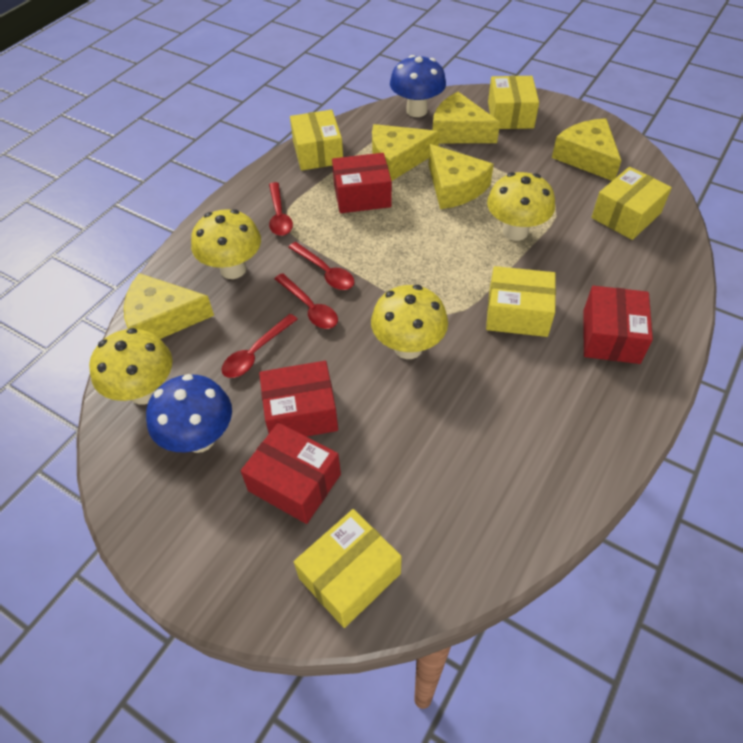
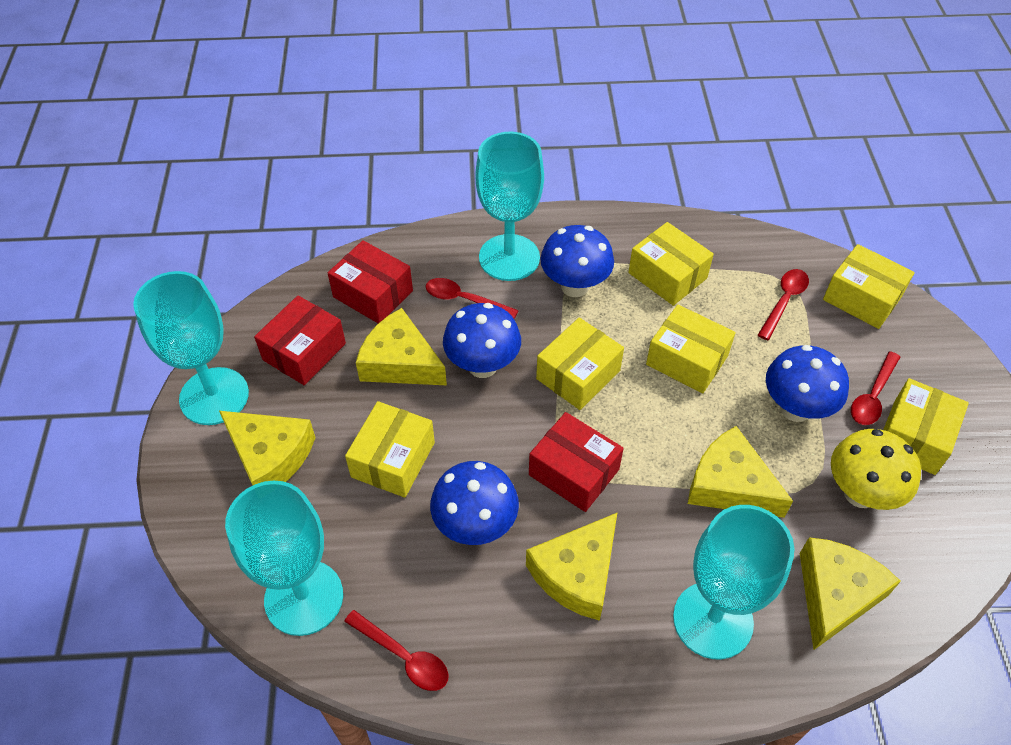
blue mushroom: 2 -> 4
red box: 4 -> 3
turquoise goblet: 0 -> 4
yellow box: 5 -> 6
yellow mushroom: 4 -> 1

